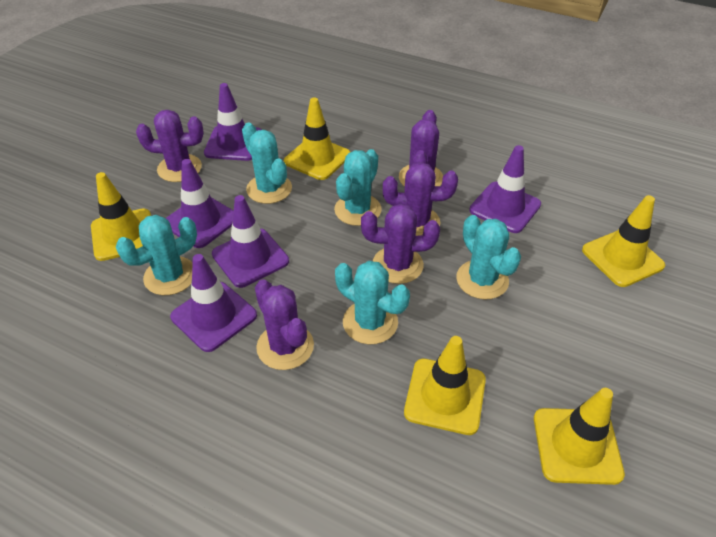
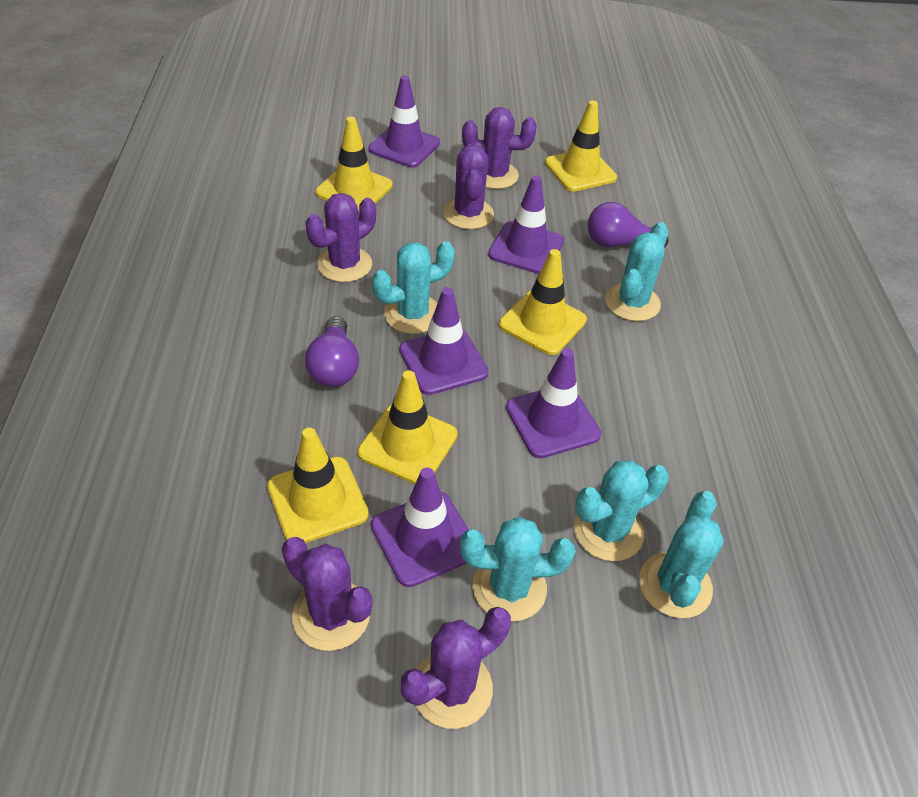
purple light bulb: 0 -> 2

